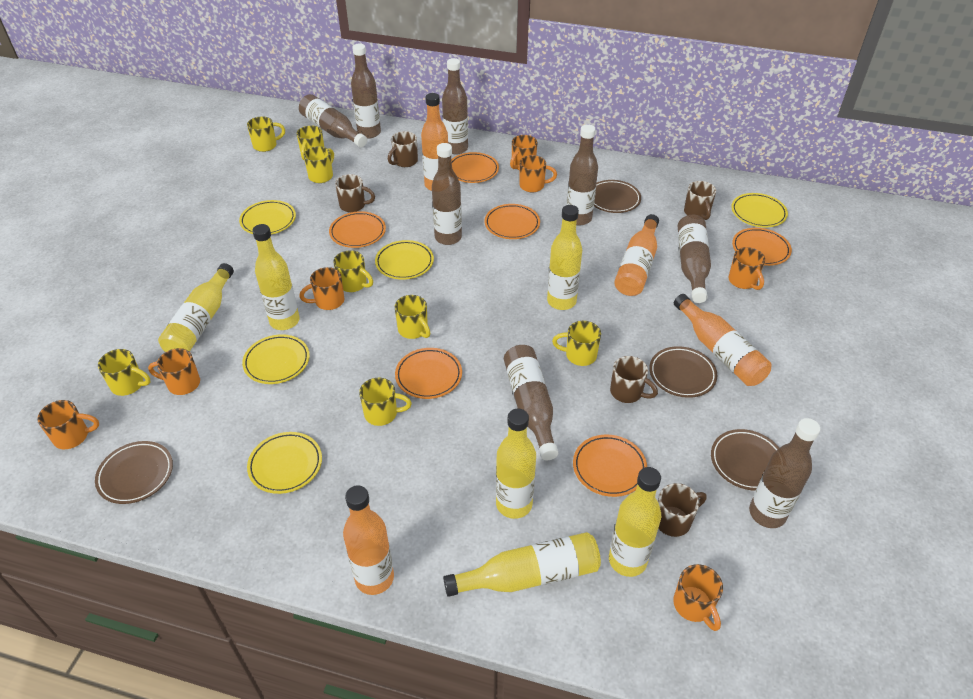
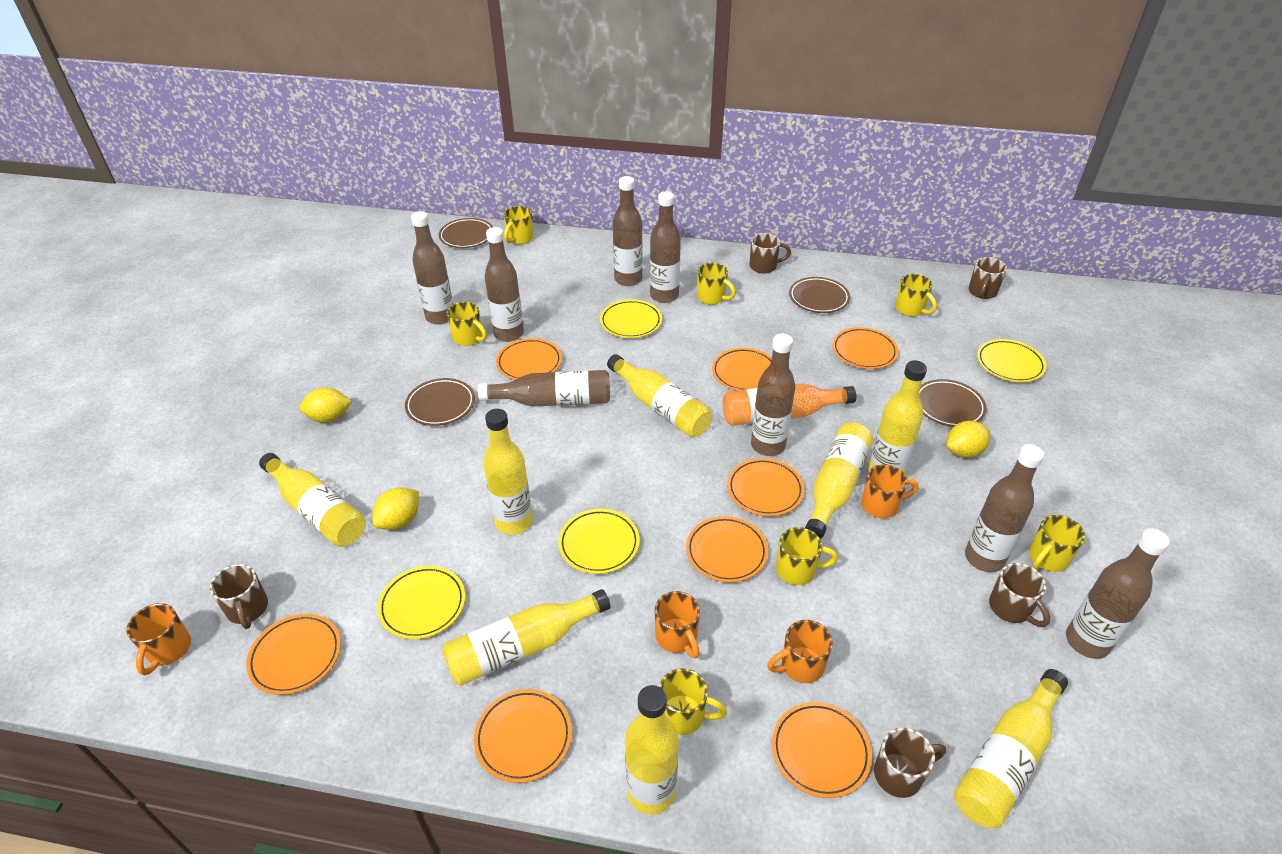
orange bottle: 4 -> 1
orange mug: 7 -> 4
orange plate: 6 -> 8
yellow bottle: 6 -> 8
yellow lemon: 0 -> 3
yellow mug: 8 -> 7
yellow plate: 5 -> 4

